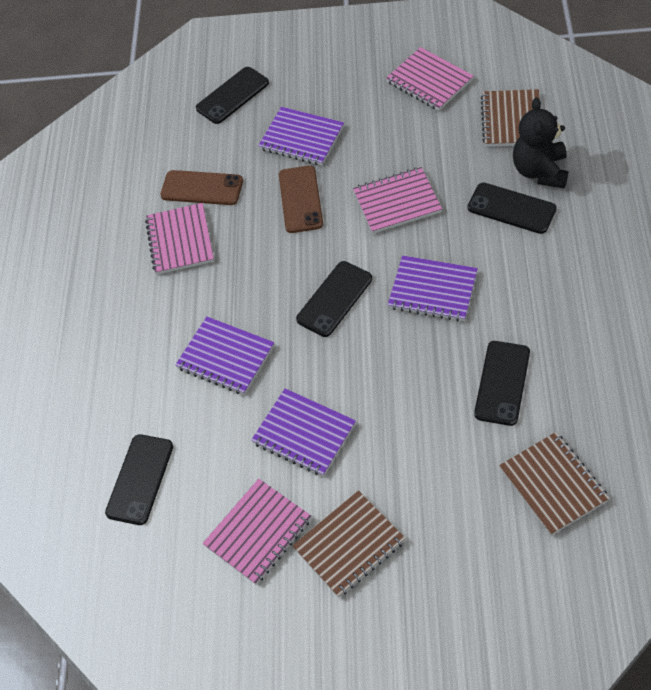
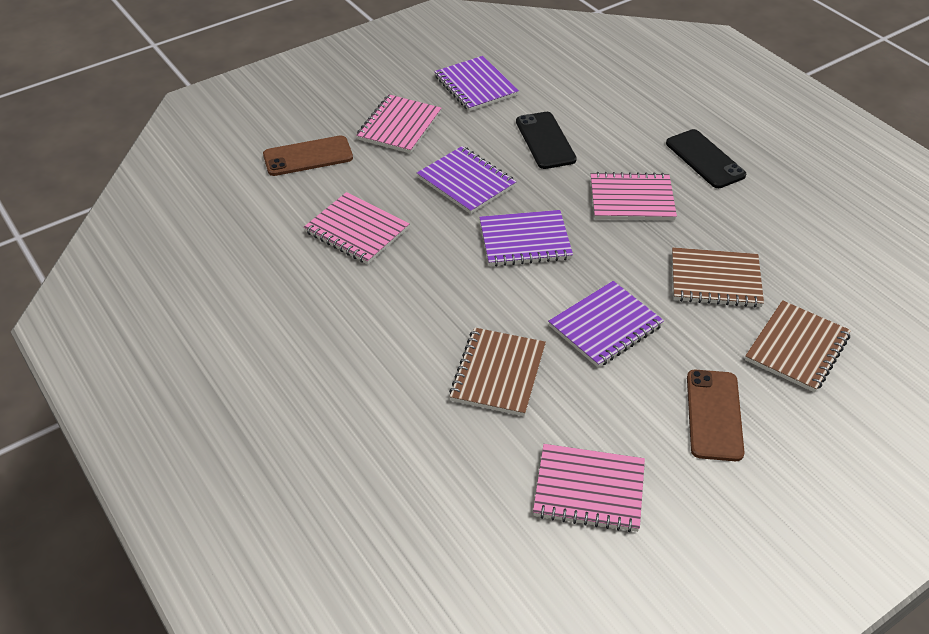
black phone: 5 -> 2
black teddy bear: 1 -> 0

